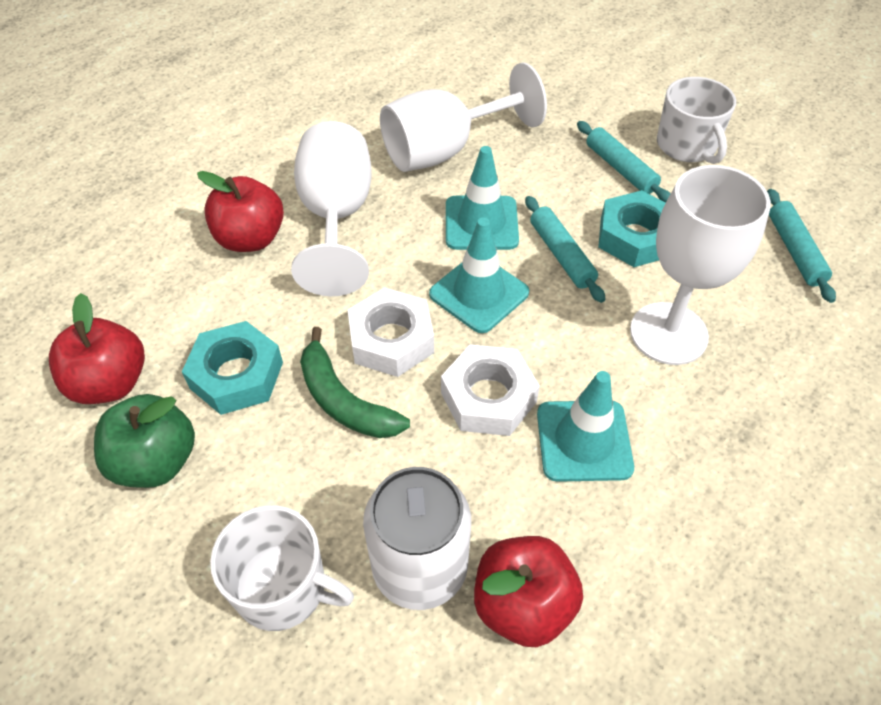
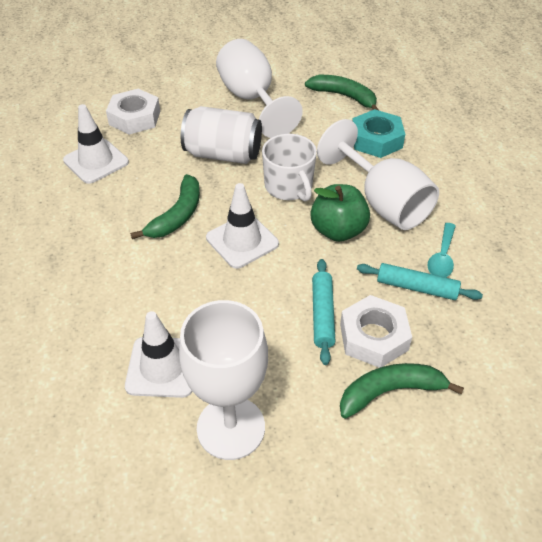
green banana: 1 -> 3
red apple: 3 -> 0
turquoise nut: 2 -> 1
turquoise rolling pin: 3 -> 2
turquoise spoon: 0 -> 1
turquoise traffic cone: 3 -> 0
white mug: 2 -> 1
white traffic cone: 0 -> 3

